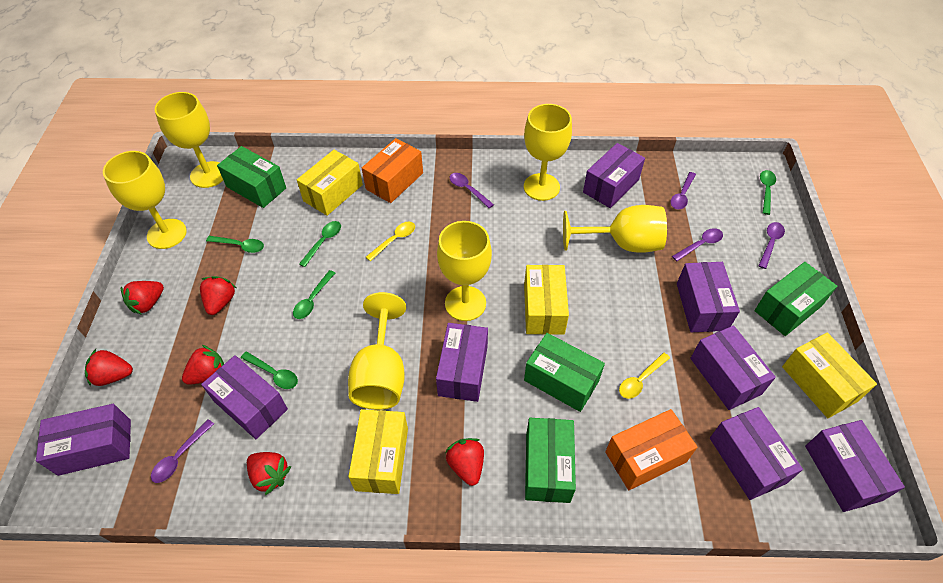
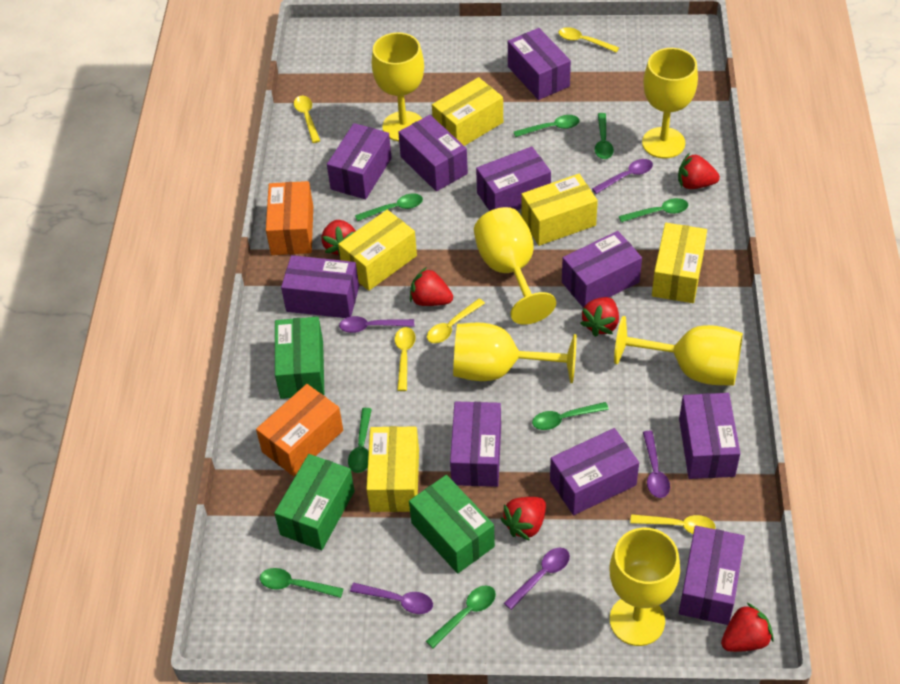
green box: 4 -> 3
green spoon: 5 -> 8
purple box: 8 -> 10
yellow box: 4 -> 5
yellow spoon: 2 -> 5

